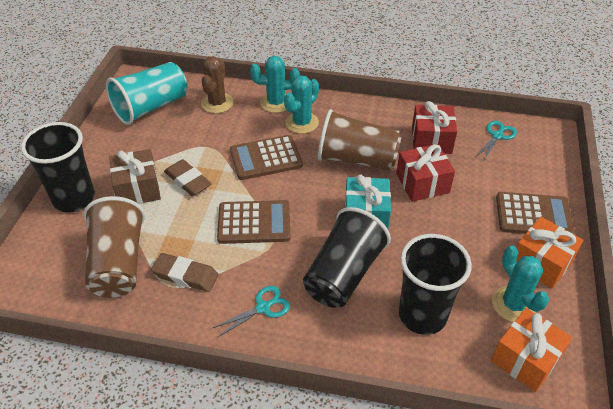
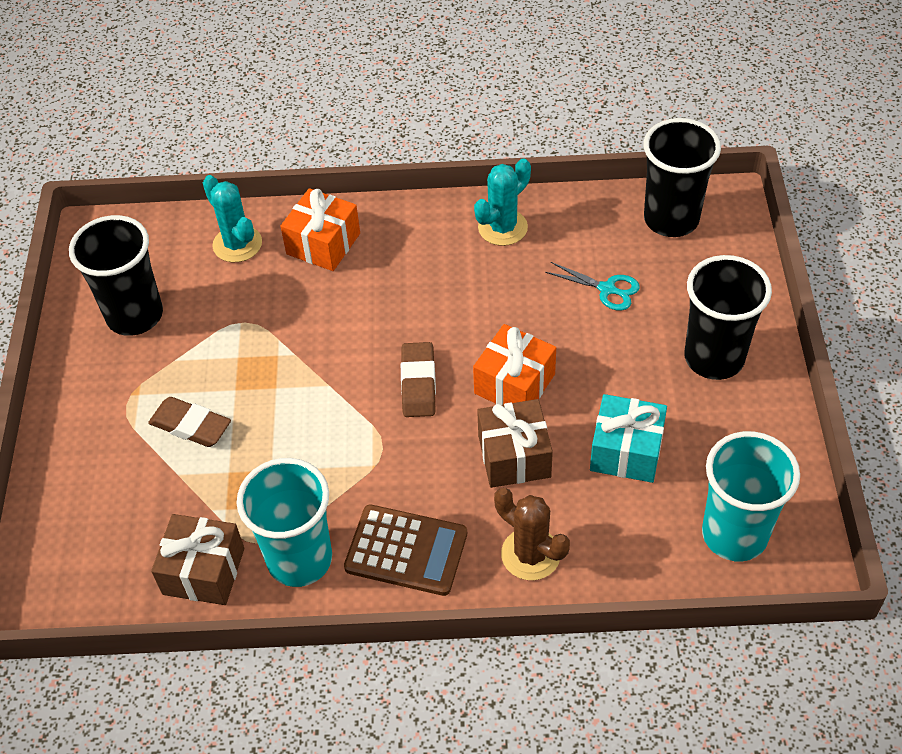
brown calculator: 3 -> 1
brown cup: 2 -> 0
brown gift: 1 -> 2
red gift: 2 -> 0
turquoise cactus: 3 -> 2
turquoise cup: 1 -> 2
turquoise scissors: 2 -> 1

